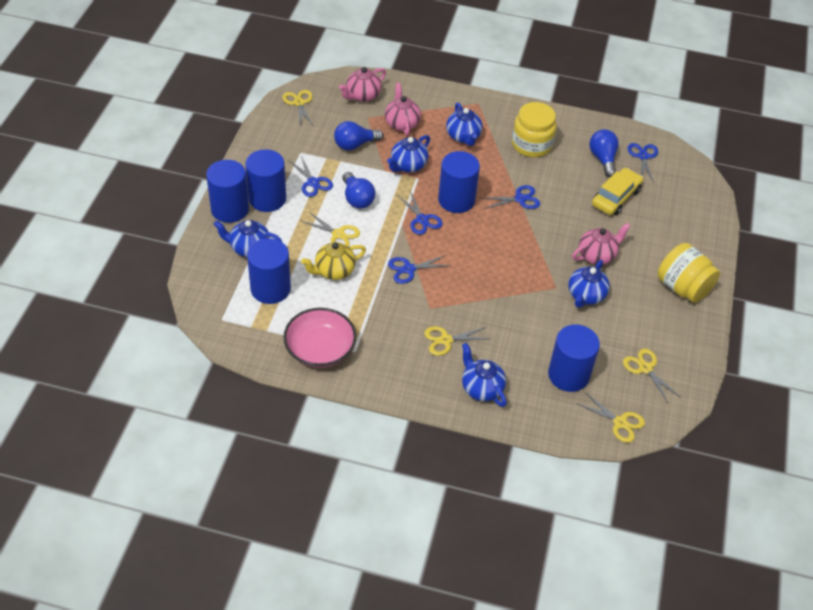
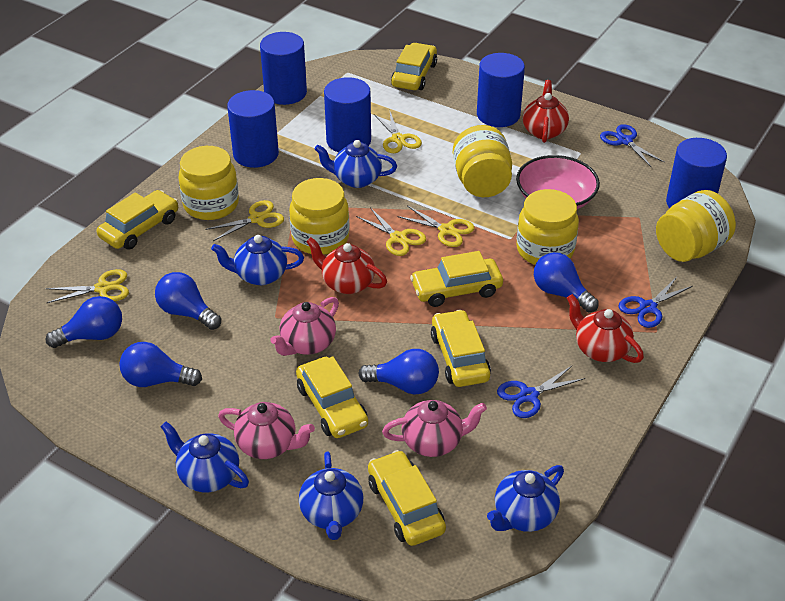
blue light bulb: 3 -> 5
blue scissors: 5 -> 3
red teapot: 0 -> 3
yellow car: 1 -> 6
yellow jar: 2 -> 5
yellow teapot: 1 -> 0

